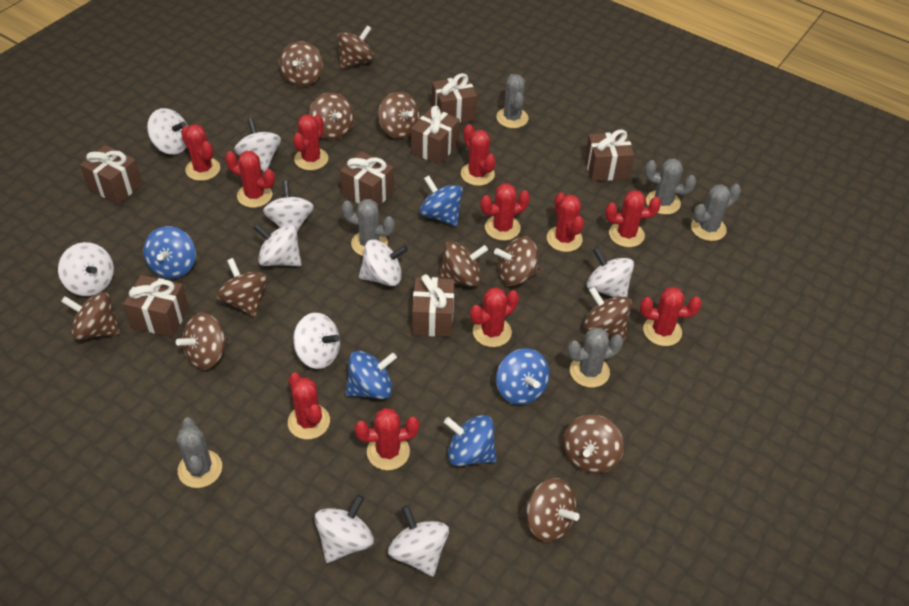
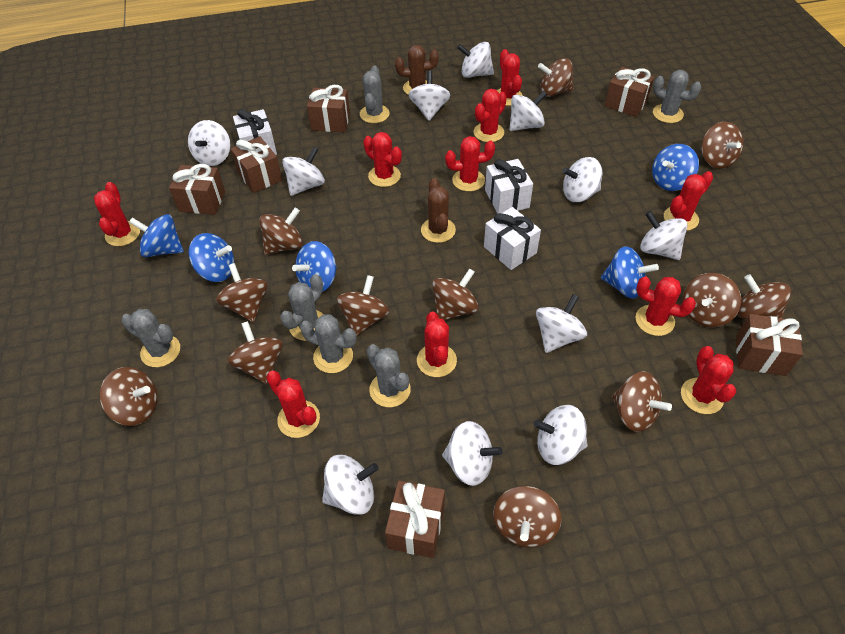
brown cactus: 0 -> 2
brown gift: 7 -> 6
red cactus: 11 -> 10
white gift: 0 -> 3
white spinning top: 10 -> 11

